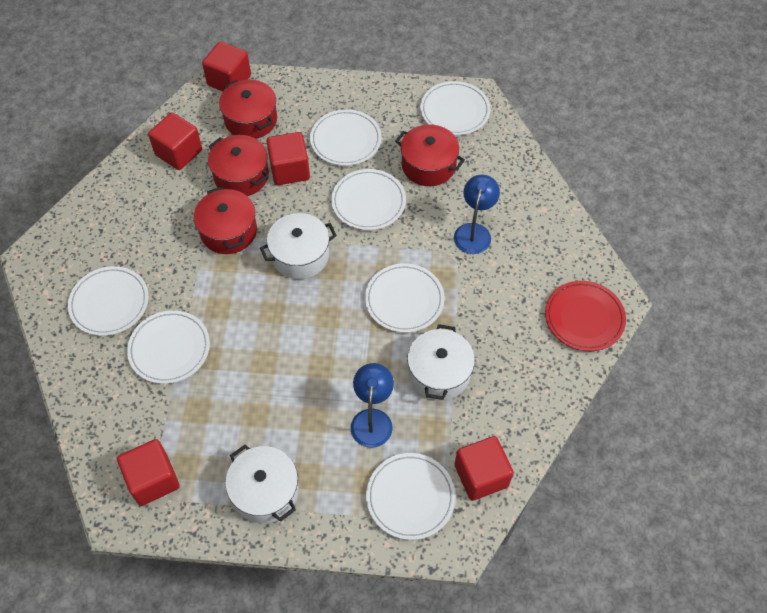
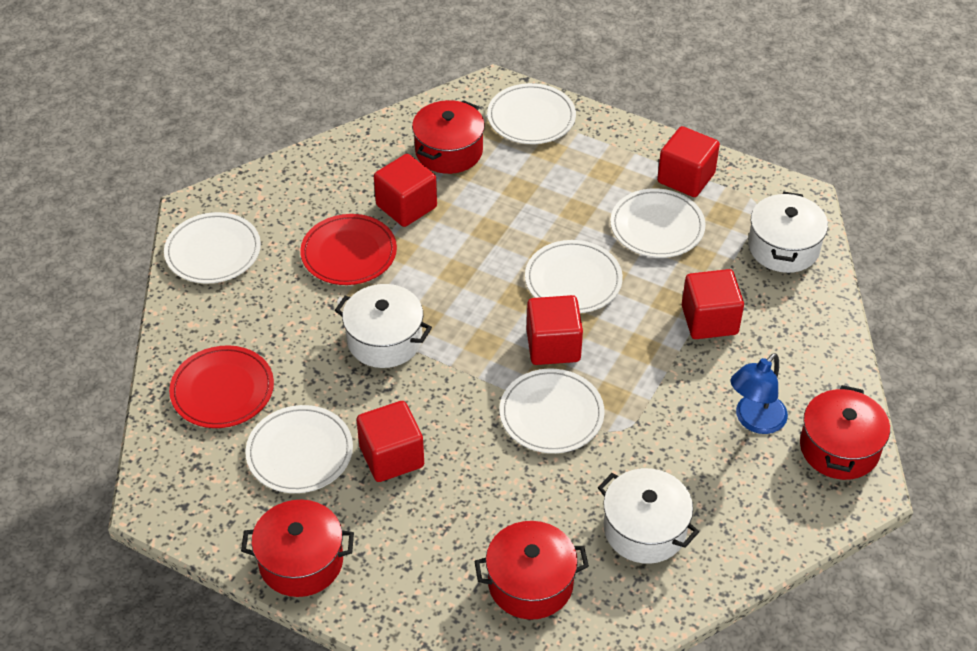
blue lamp: 2 -> 1
red plate: 1 -> 2
white plate: 7 -> 6

